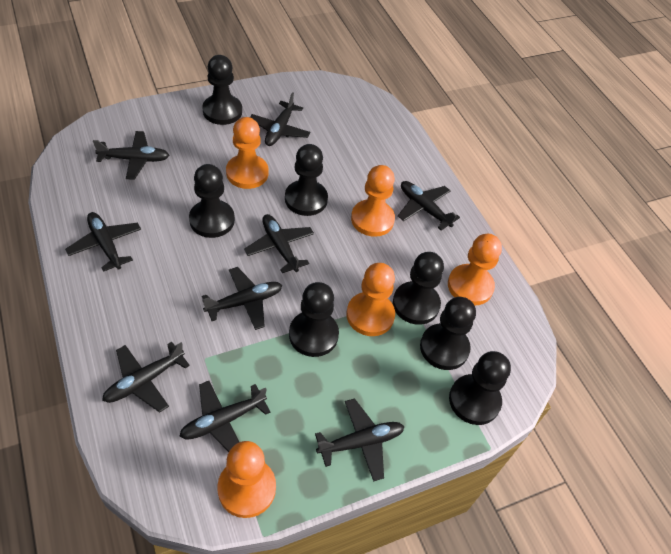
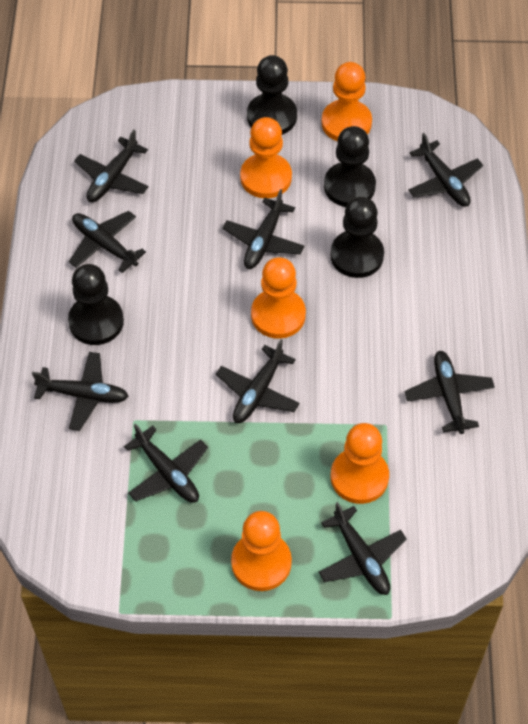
black pawn: 7 -> 4

